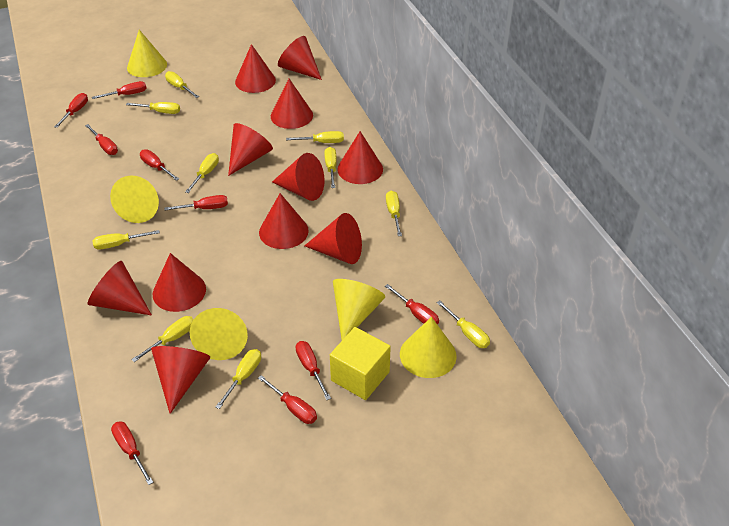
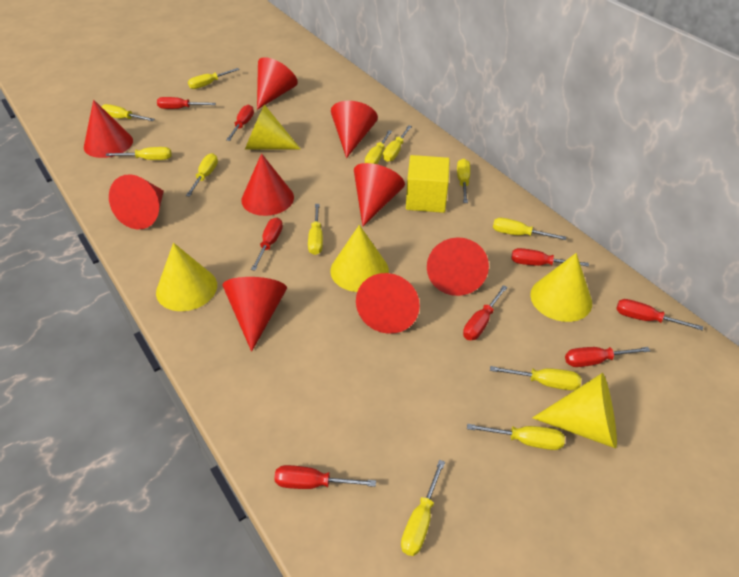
red cone: 11 -> 9
red screwdriver: 9 -> 8
yellow screwdriver: 10 -> 12

